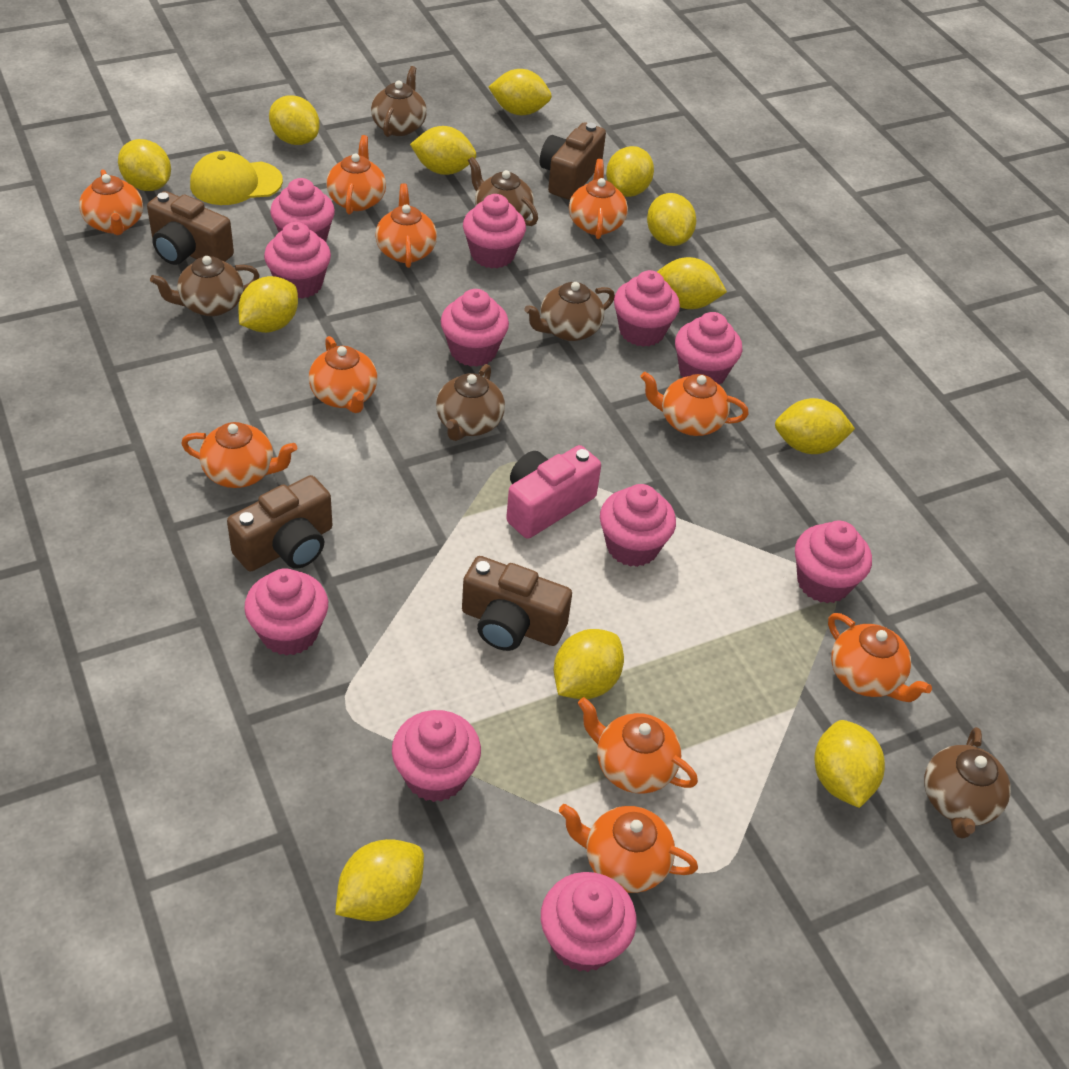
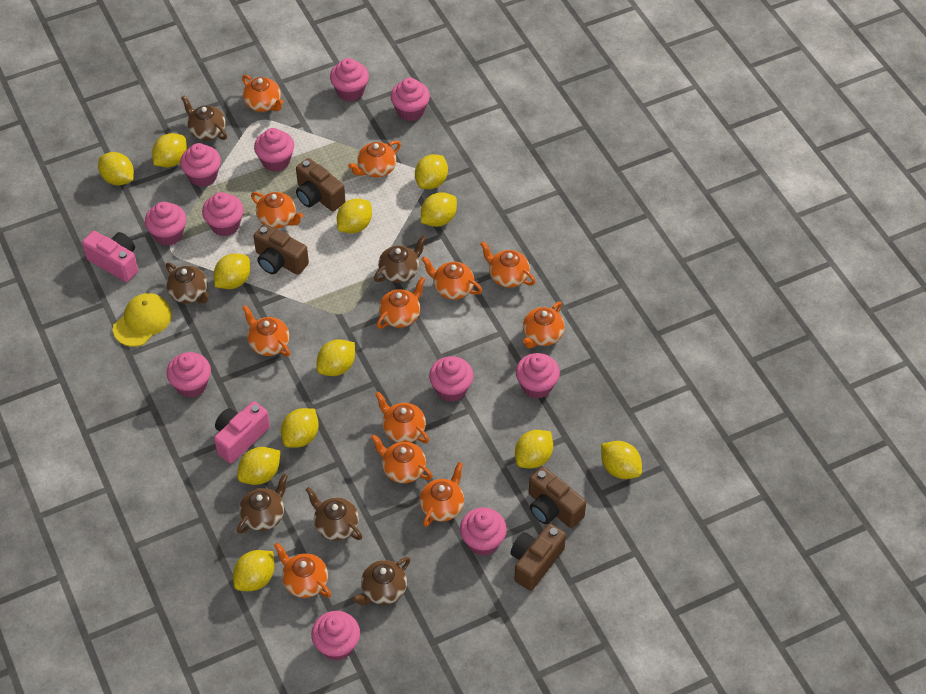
orange teapot: 10 -> 12
pink camera: 1 -> 2

